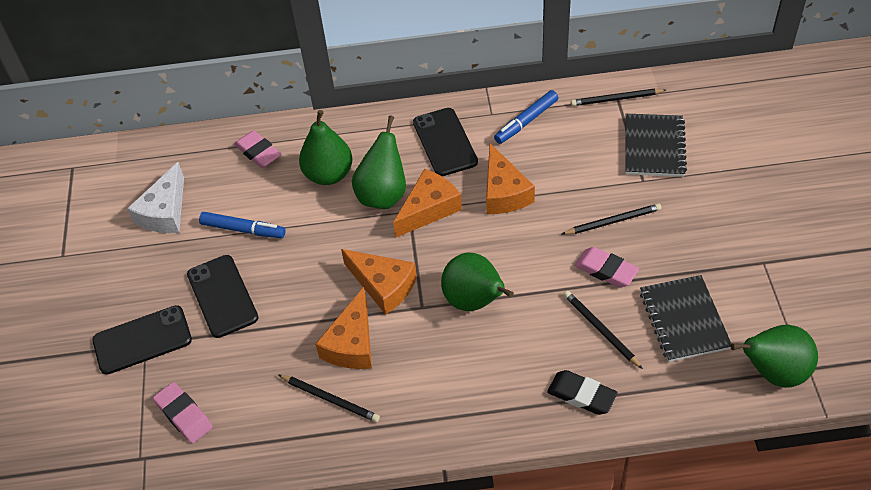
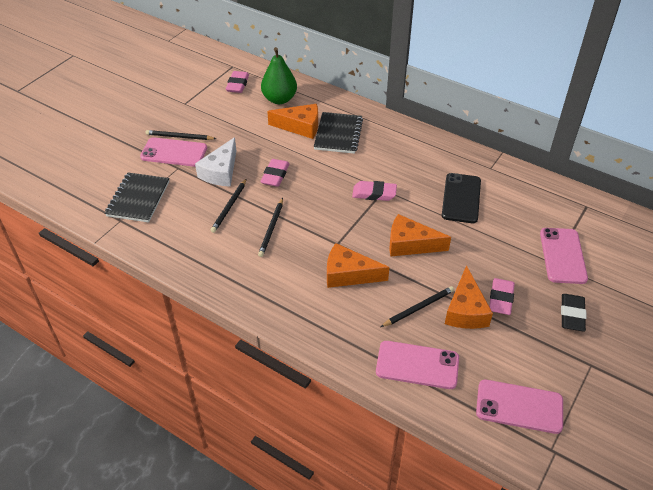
black phone: 3 -> 1
blue marker: 2 -> 0
green pear: 4 -> 1
pink eraser: 3 -> 4
pink phone: 0 -> 4

